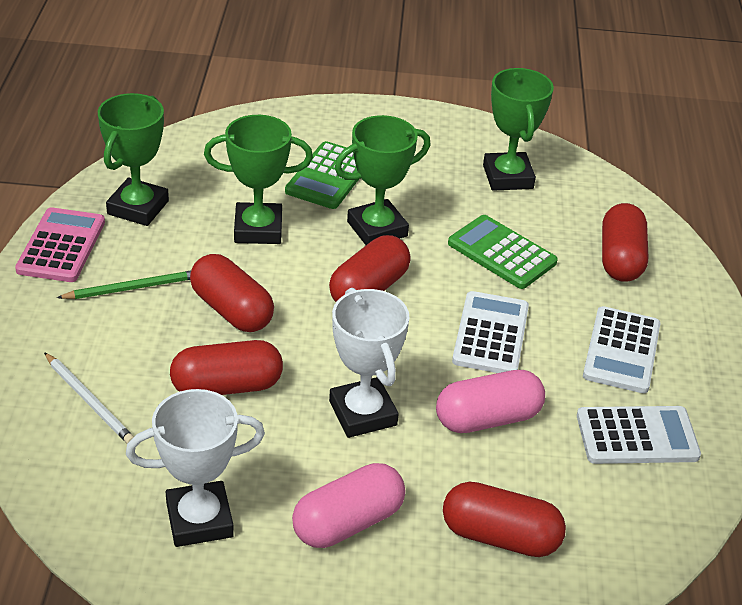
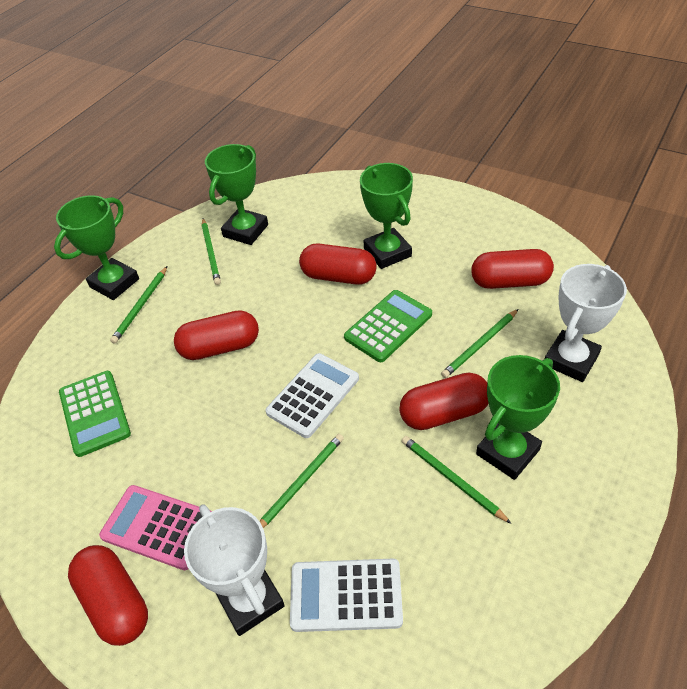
green pencil: 1 -> 5
pink capsule: 2 -> 0
white calculator: 3 -> 2
white pencil: 1 -> 0

